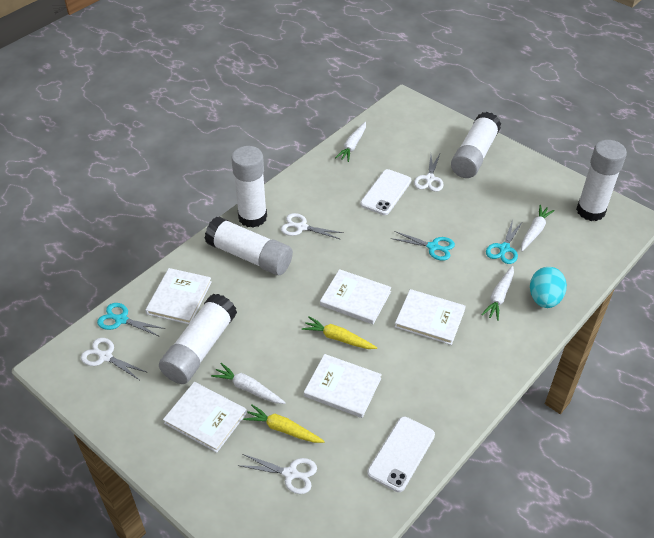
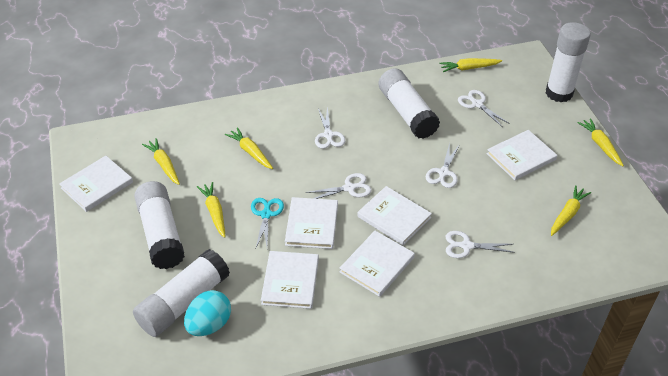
turquoise scissors: 3 -> 1
white book: 5 -> 6
white carrot: 4 -> 0
white glue stick: 5 -> 4
white phone: 2 -> 0
white scissors: 4 -> 5
yellow carrot: 2 -> 6

